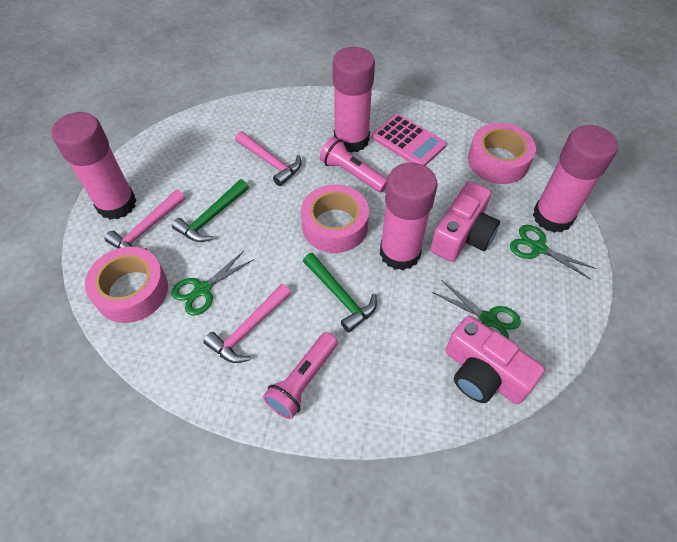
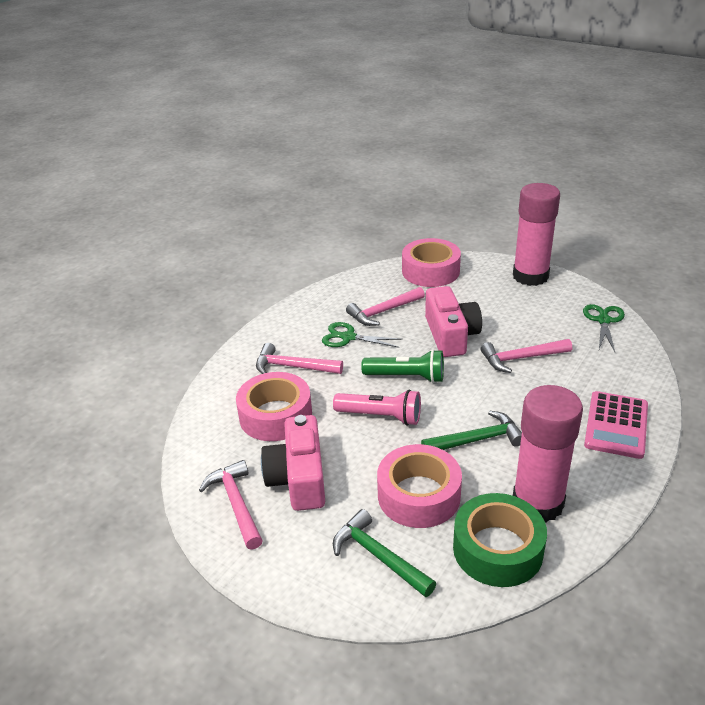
green flashlight: 0 -> 1
green scissors: 3 -> 2
green tape: 0 -> 1
pink flashlight: 2 -> 1
pink glue stick: 4 -> 2
pink hammer: 3 -> 4

